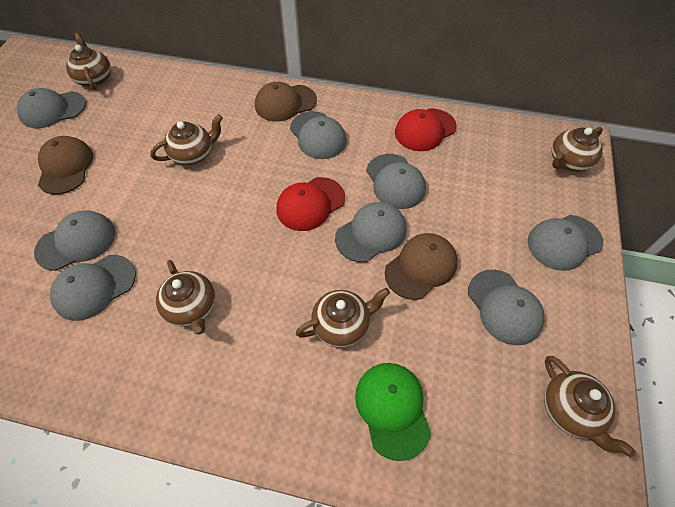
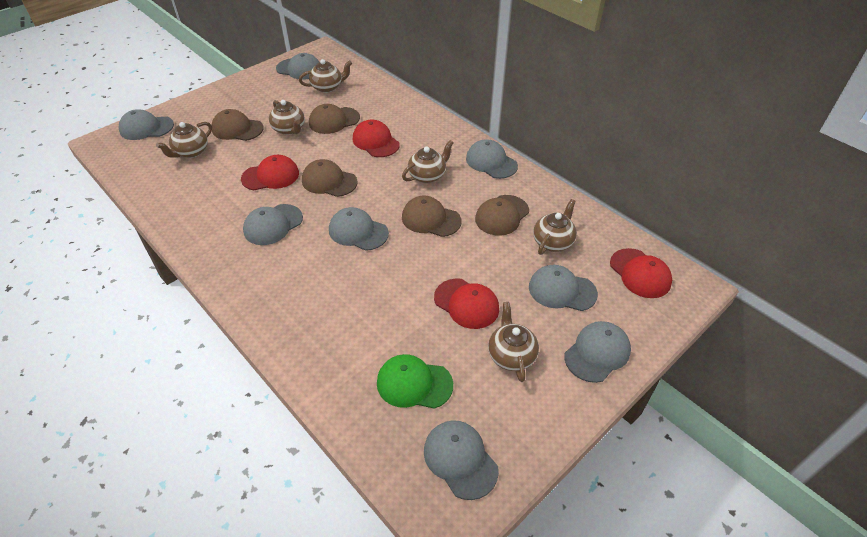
brown cap: 3 -> 5
red cap: 2 -> 4

